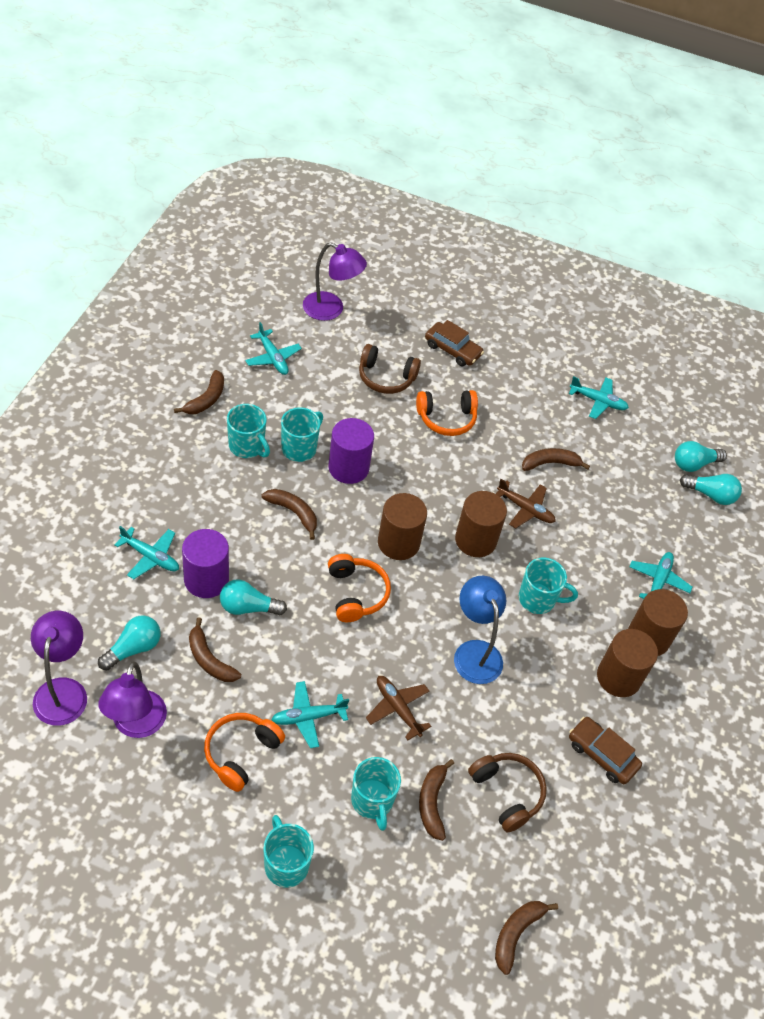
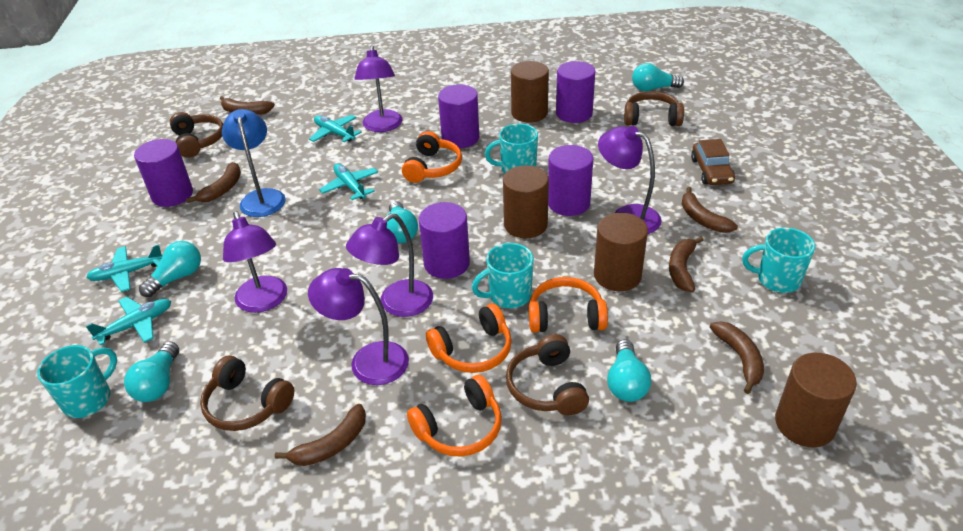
brown car: 2 -> 1
brown headphones: 2 -> 4
brown plane: 2 -> 0
orange headphones: 3 -> 4
purple cylinder: 2 -> 5
purple lamp: 3 -> 5
turquoise light bulb: 4 -> 5
turquoise mug: 5 -> 4
turquoise plane: 5 -> 4

